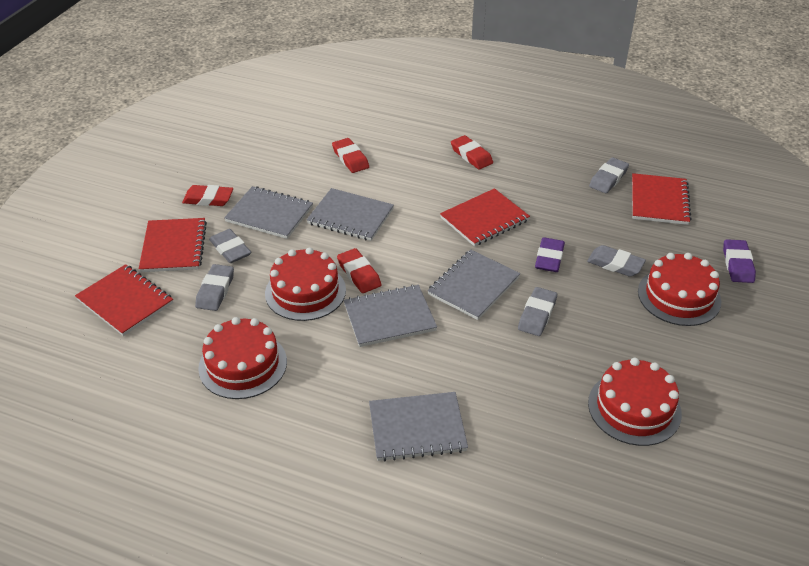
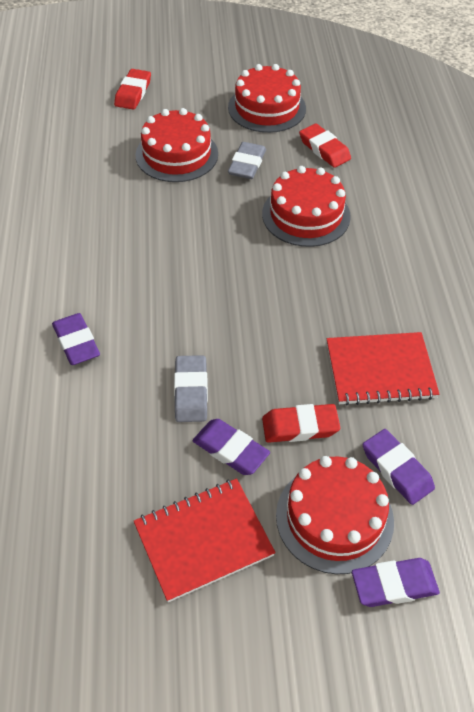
grey eraser: 5 -> 2
grey notebook: 5 -> 0
purple eraser: 2 -> 4
red eraser: 4 -> 3
red notebook: 4 -> 2

